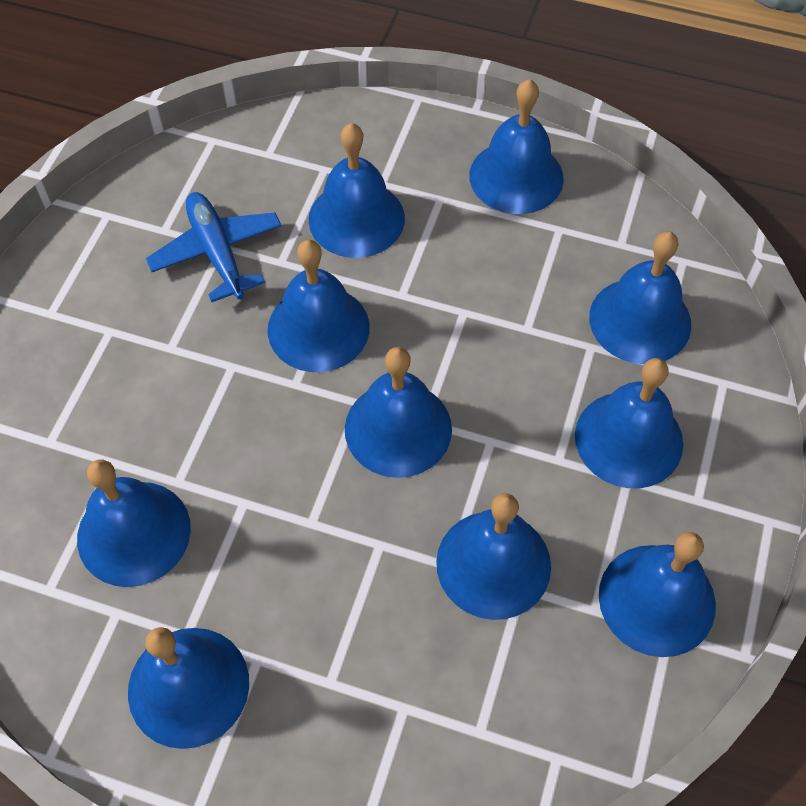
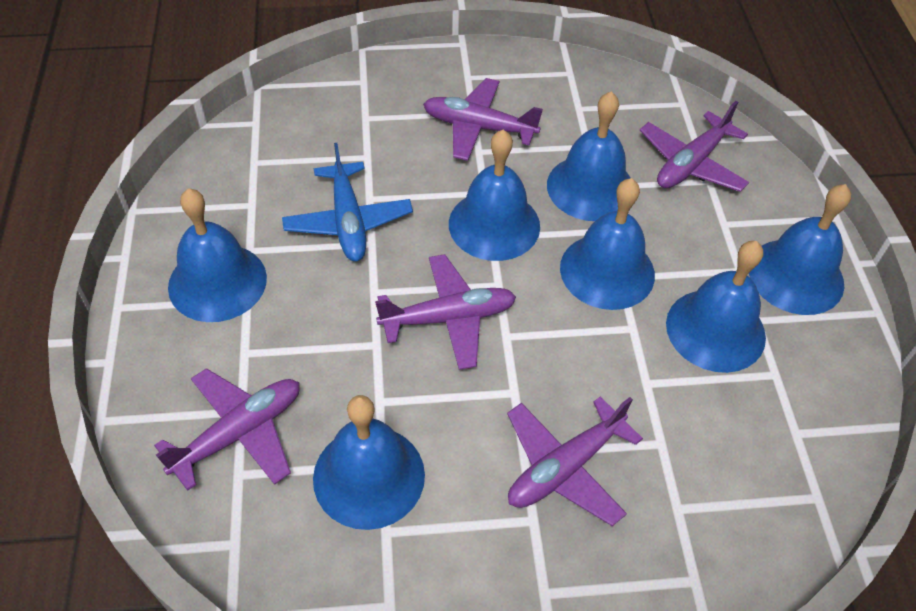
blue bell: 10 -> 7
purple plane: 0 -> 5

